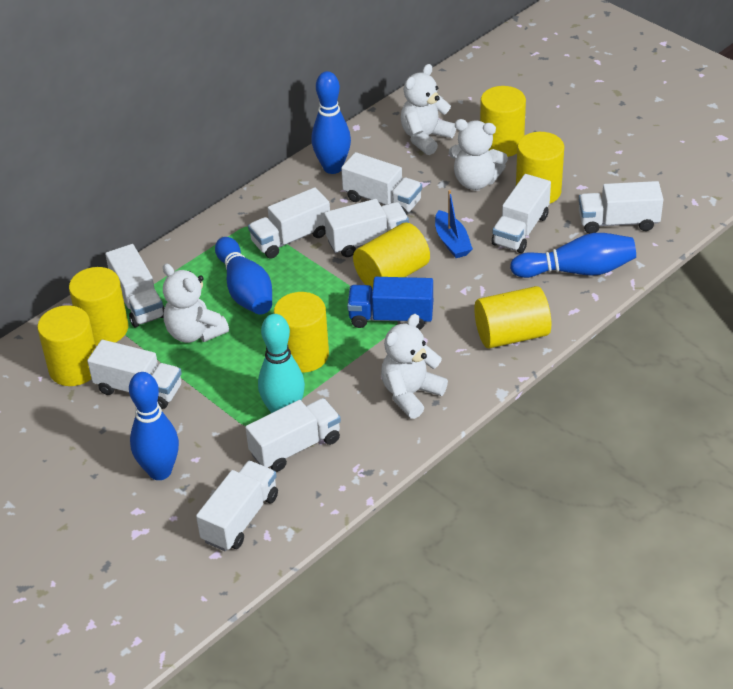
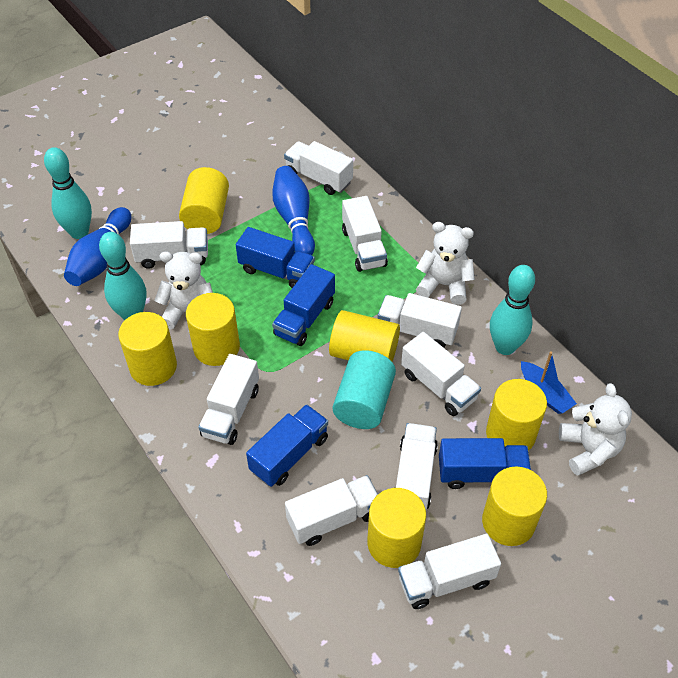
blue bowling pin: 4 -> 2
blue truck: 1 -> 4
turquoise bowling pin: 1 -> 3
turquoise cylinder: 0 -> 1
white teddy bear: 4 -> 3

